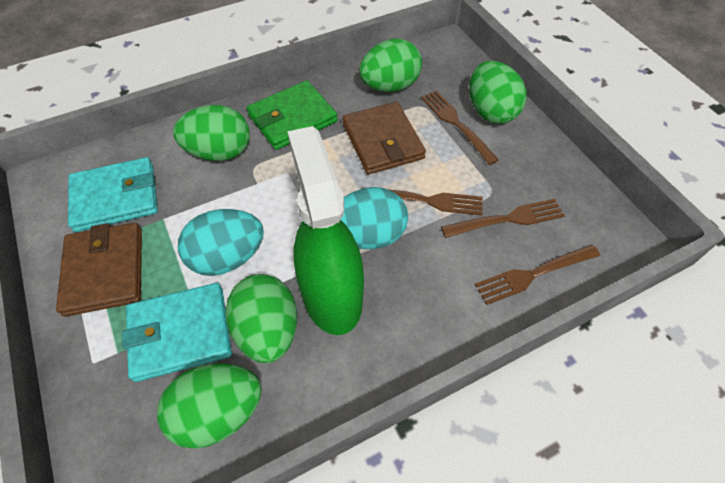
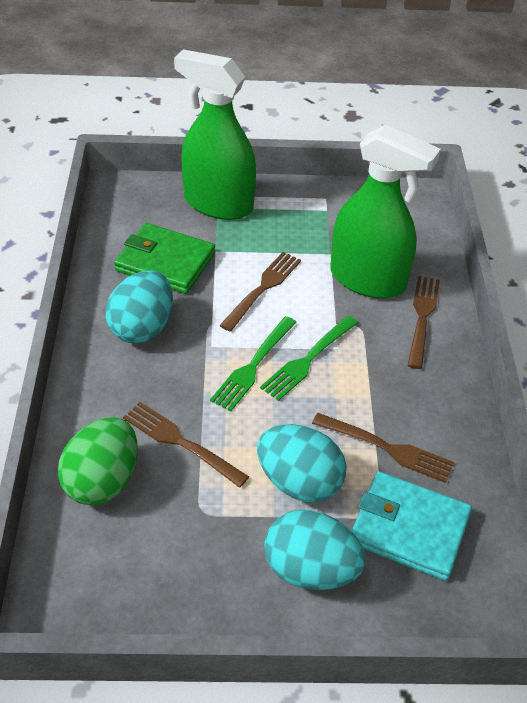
brown wallet: 2 -> 0
green egg: 5 -> 1
green fork: 0 -> 2
green spray bottle: 1 -> 2
turquoise egg: 2 -> 3
turquoise wallet: 2 -> 1

